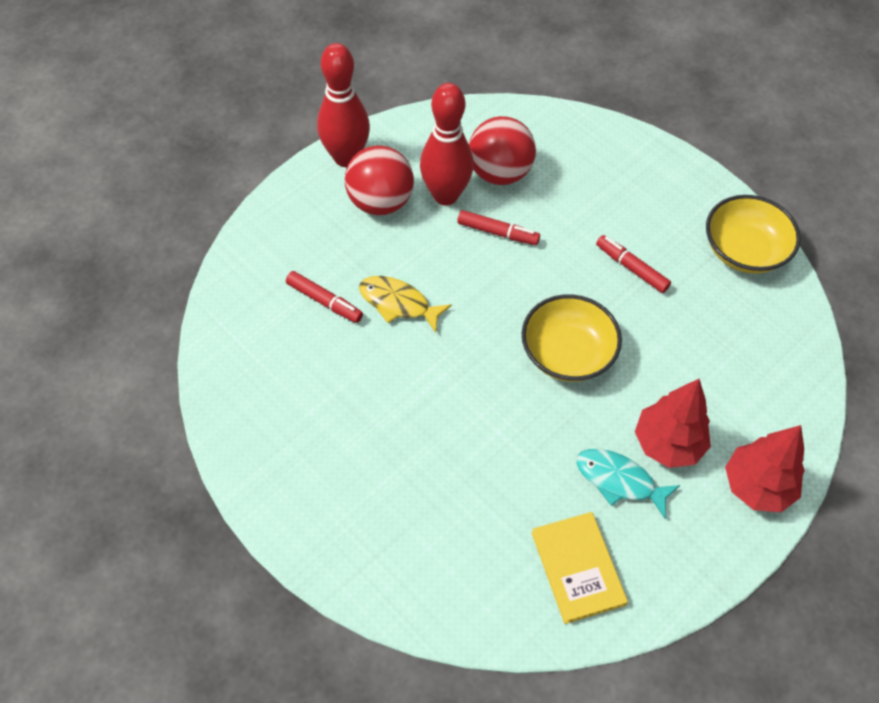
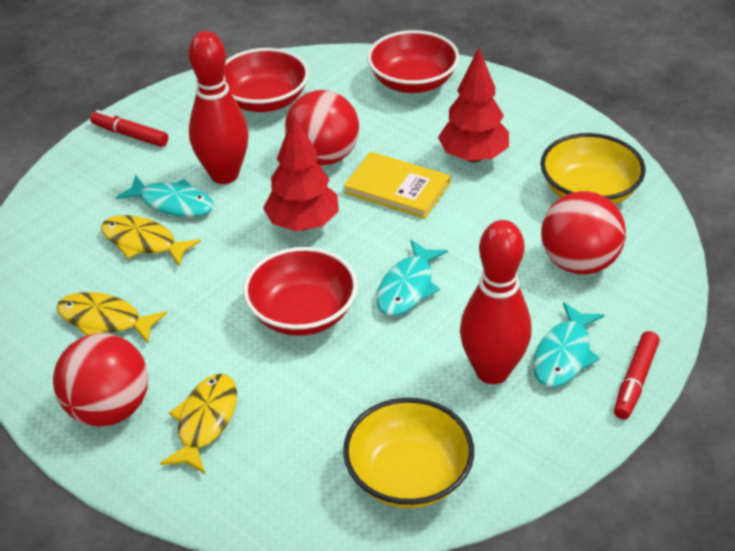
red ball: 2 -> 3
red bowl: 0 -> 3
red marker: 3 -> 2
turquoise fish: 1 -> 3
yellow fish: 1 -> 3

